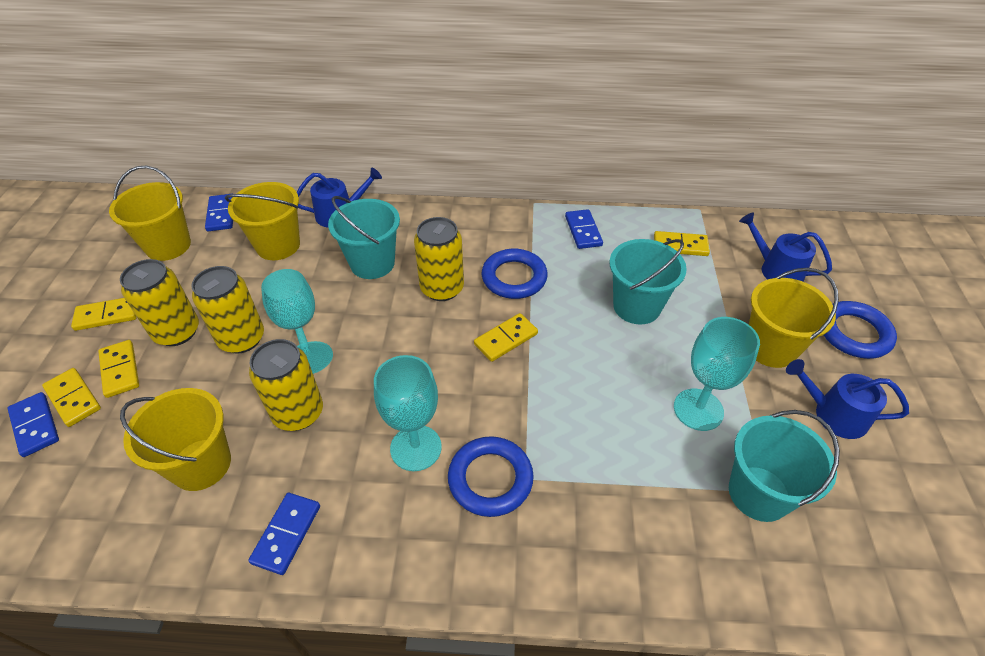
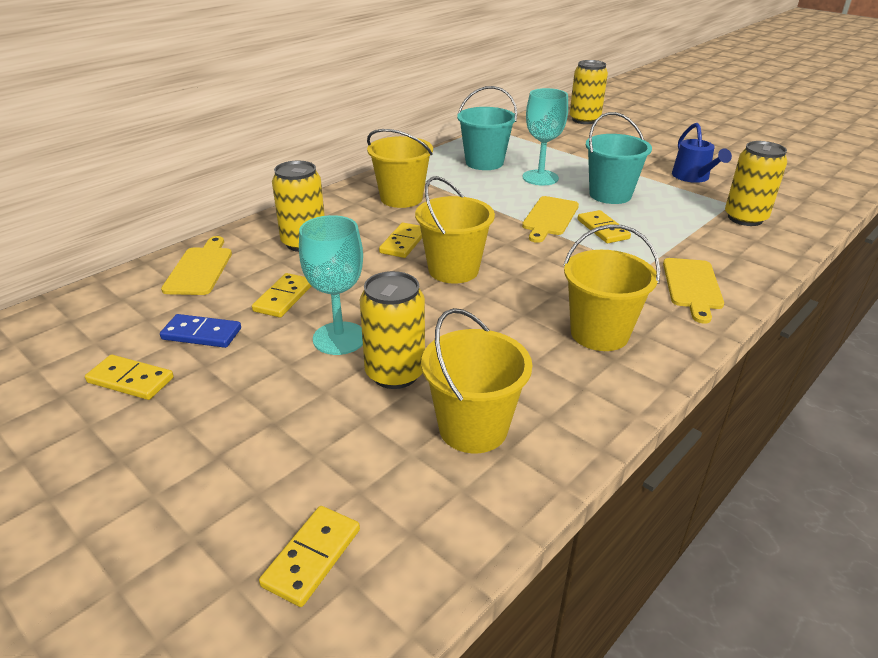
blue domino: 4 -> 1
blue ring: 3 -> 0
blue watering can: 3 -> 1
turquoise bucket: 3 -> 2
turquoise goblet: 3 -> 2
yellow cutting board: 0 -> 3

